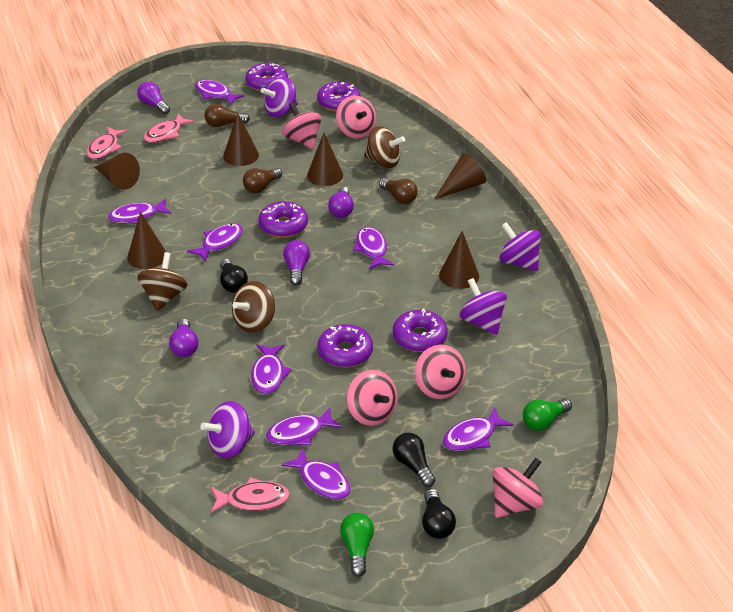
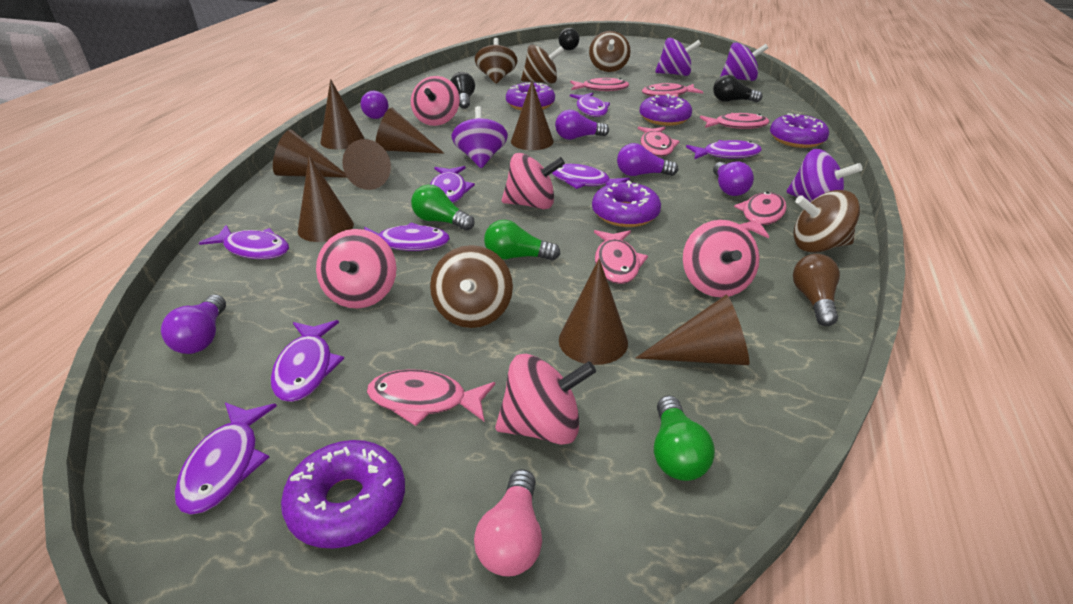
brown cone: 6 -> 8
brown light bulb: 3 -> 1
brown spinning top: 3 -> 5
green light bulb: 2 -> 3
pink fish: 3 -> 7
pink light bulb: 0 -> 1
purple light bulb: 4 -> 5

